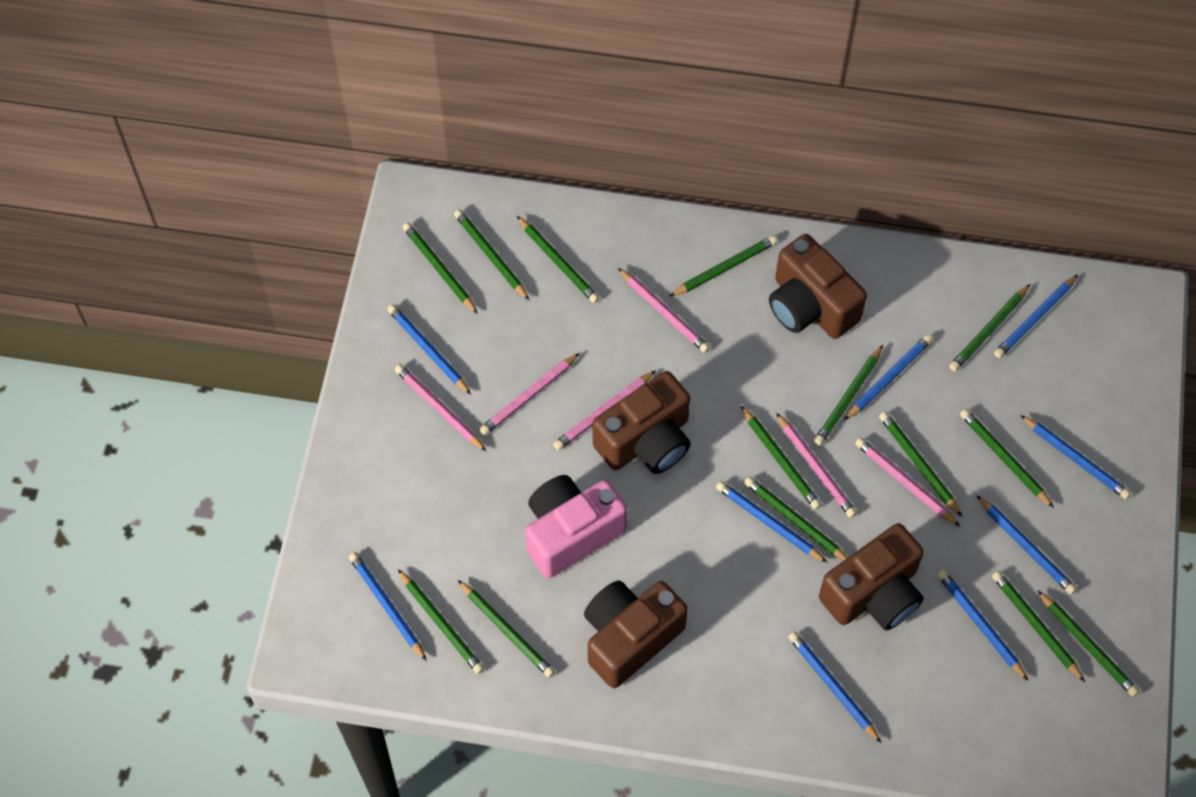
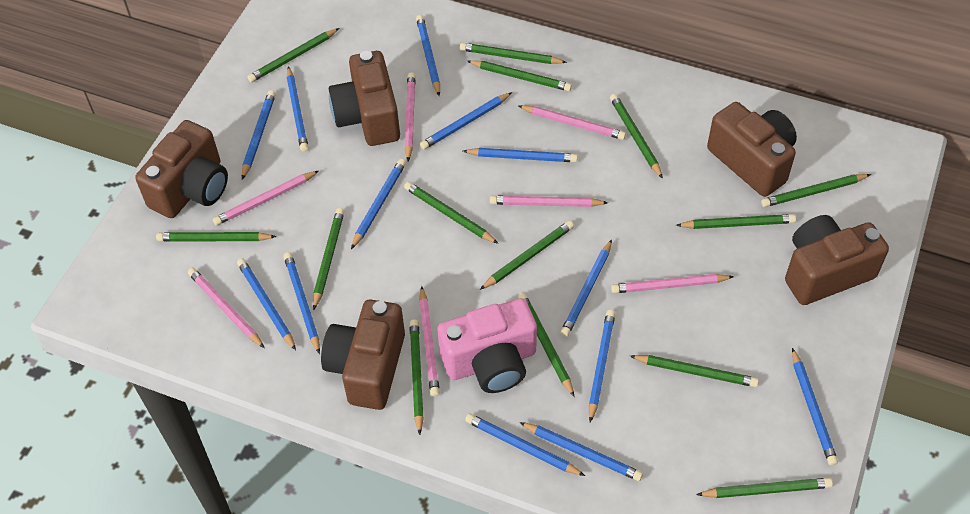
blue pencil: 9 -> 13
brown camera: 4 -> 5
pink pencil: 6 -> 7

